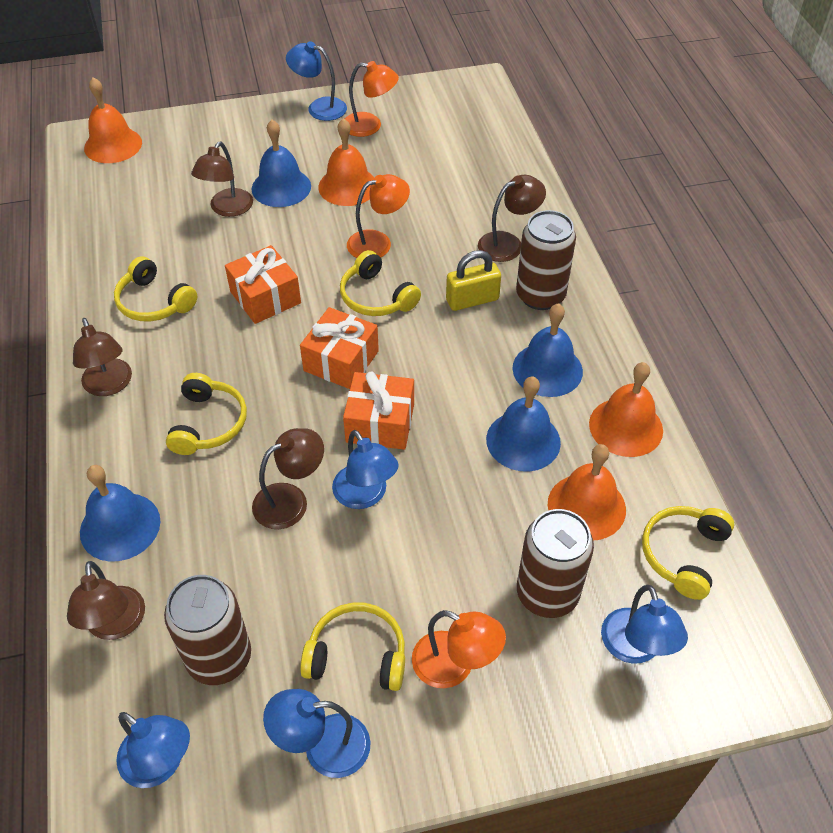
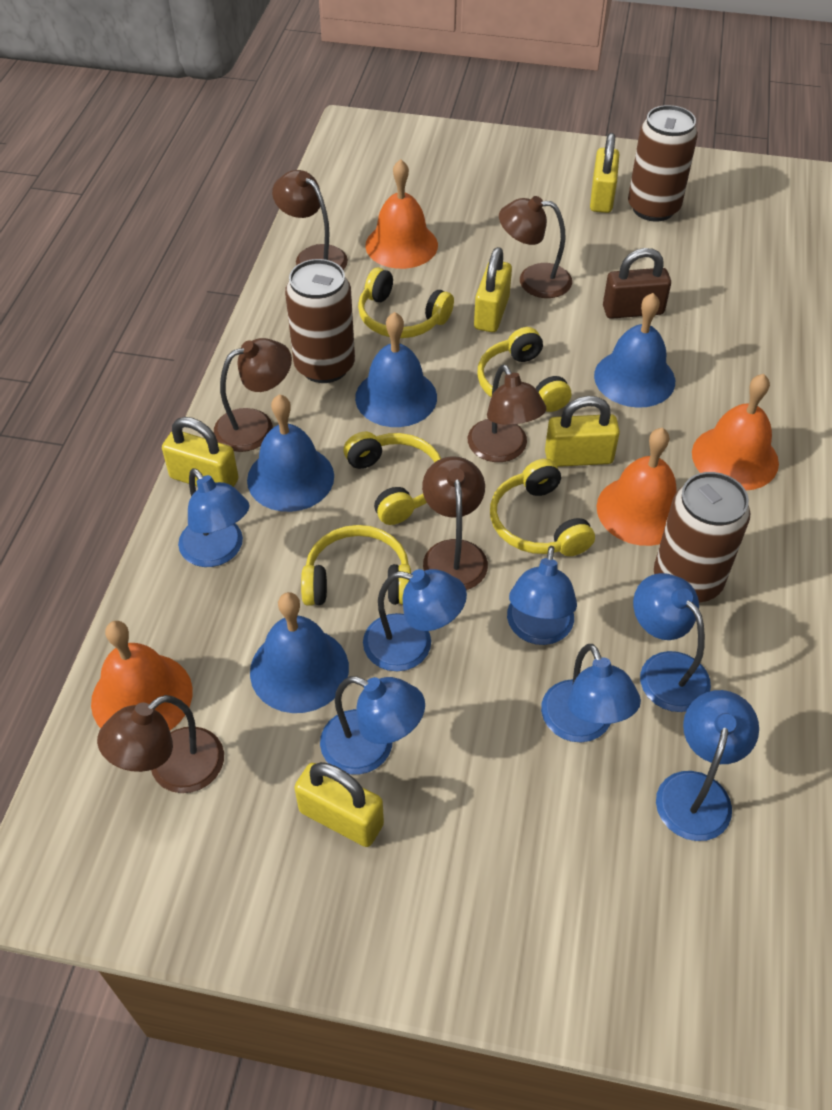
blue lamp: 5 -> 7
brown lamp: 5 -> 6
brown padlock: 0 -> 1
orange gift: 3 -> 0
orange lamp: 3 -> 0
yellow padlock: 1 -> 5

